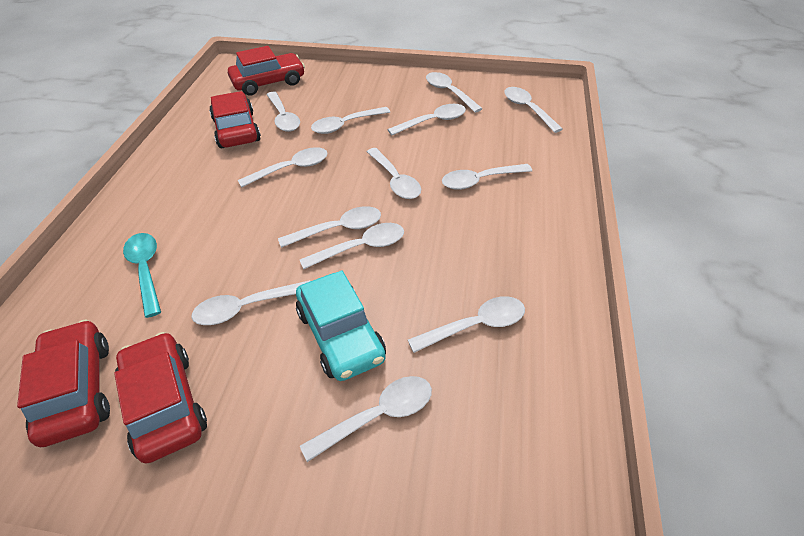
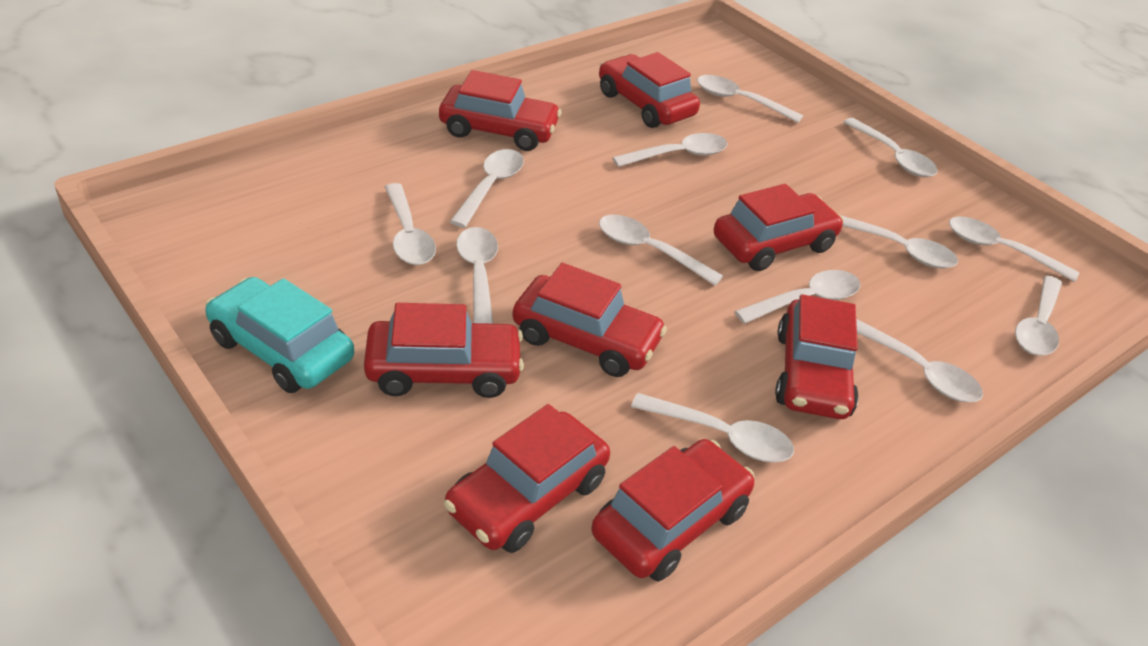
red car: 4 -> 8
turquoise spoon: 1 -> 0

